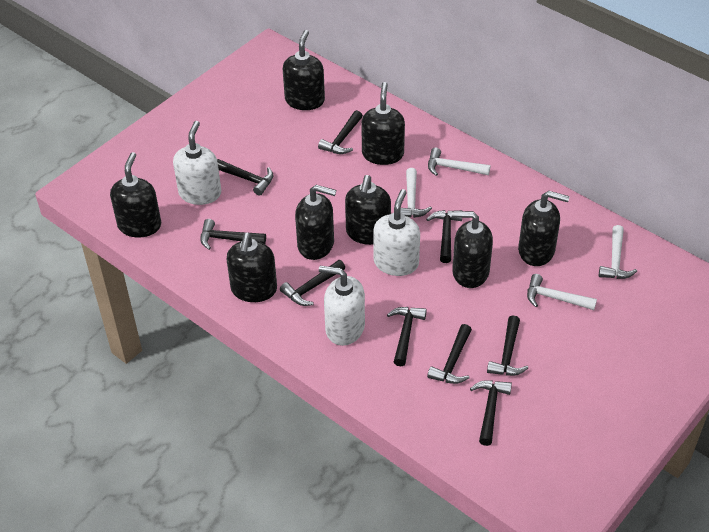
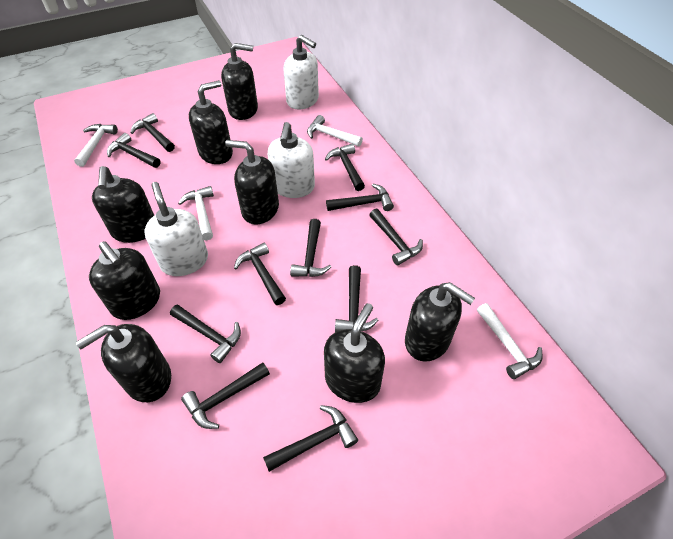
black hammer: 9 -> 11

